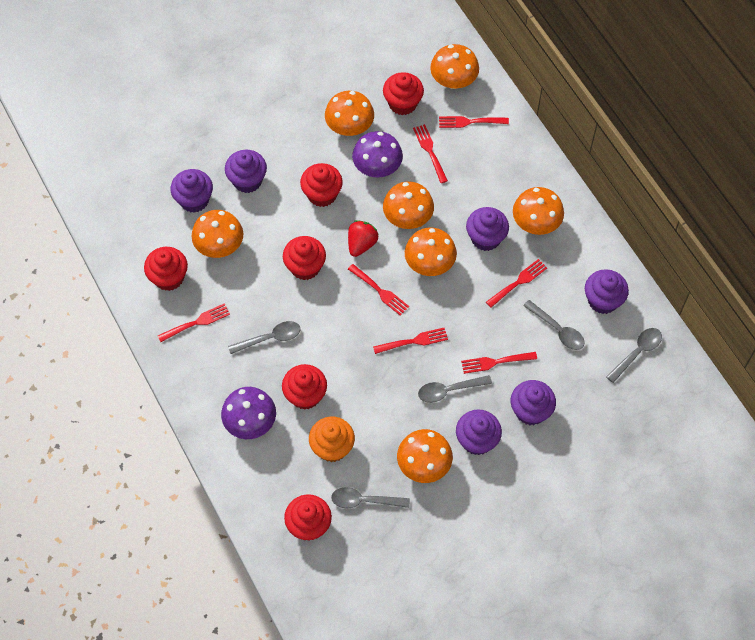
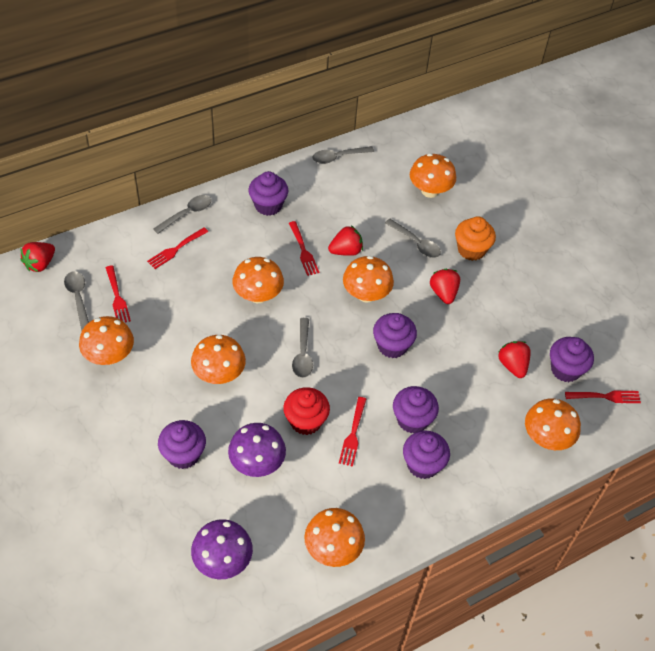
red cupcake: 6 -> 1
red fork: 7 -> 5
red strawberry: 1 -> 4

